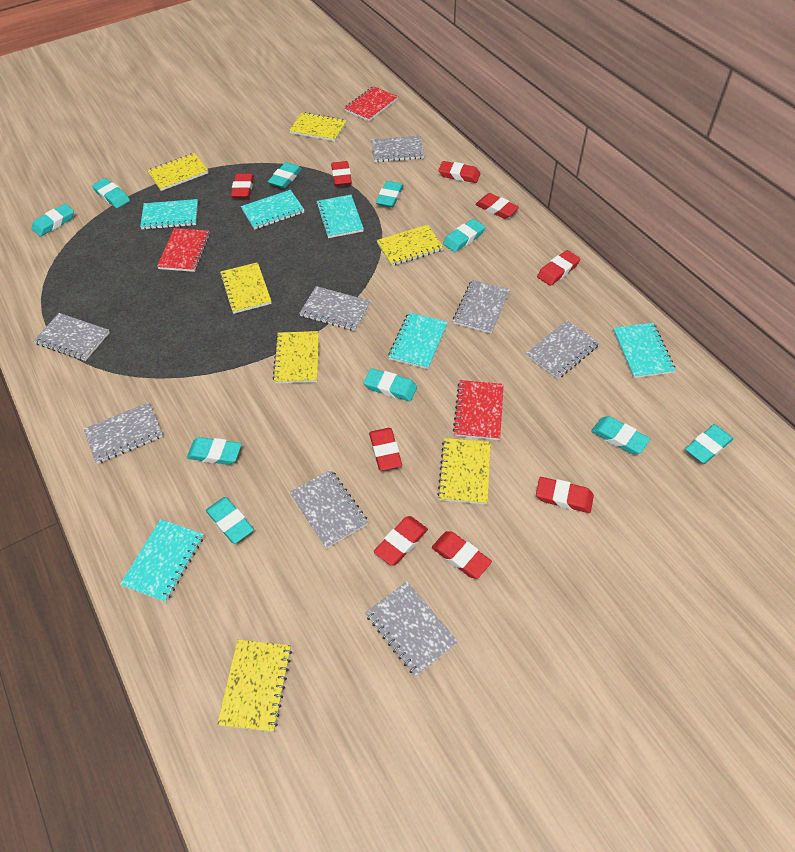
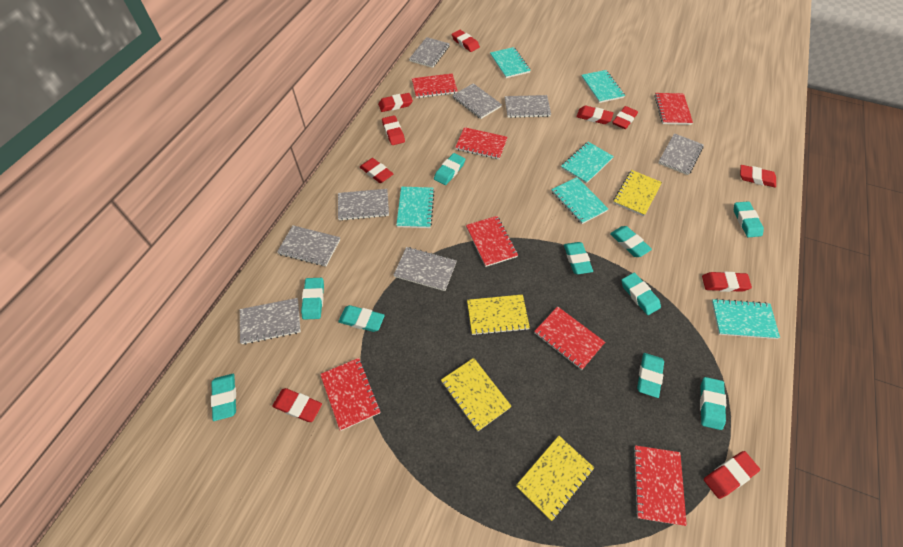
red eraser: 9 -> 10
red notebook: 3 -> 7
yellow notebook: 7 -> 4

